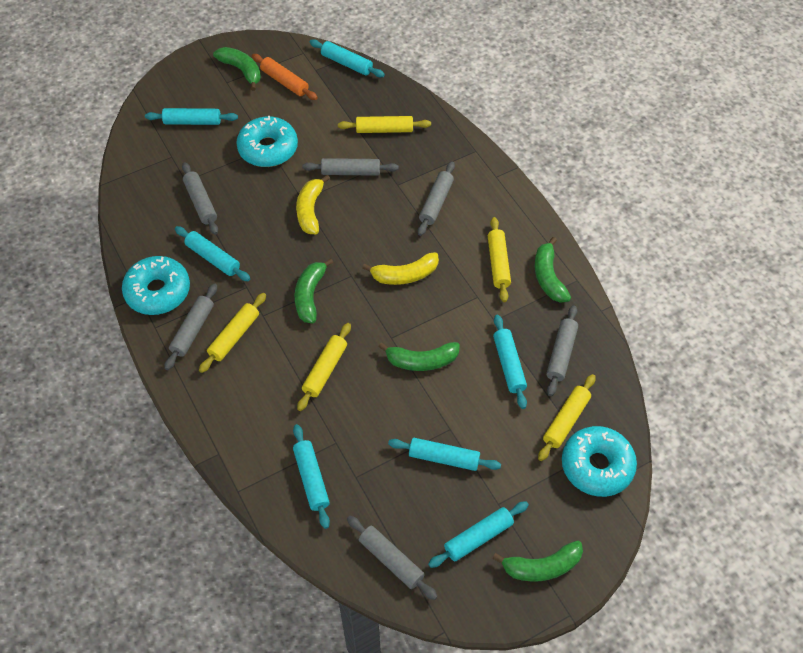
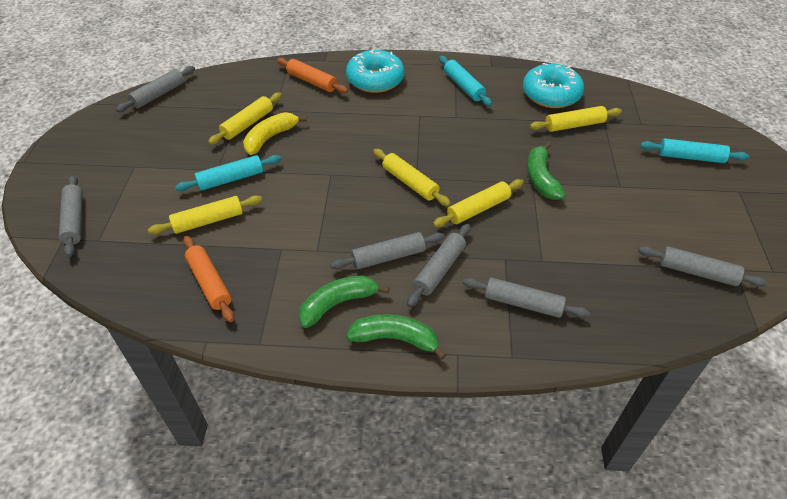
green banana: 5 -> 3
orange rolling pin: 1 -> 2
turquoise donut: 3 -> 2
turquoise rolling pin: 7 -> 3
yellow banana: 2 -> 1

